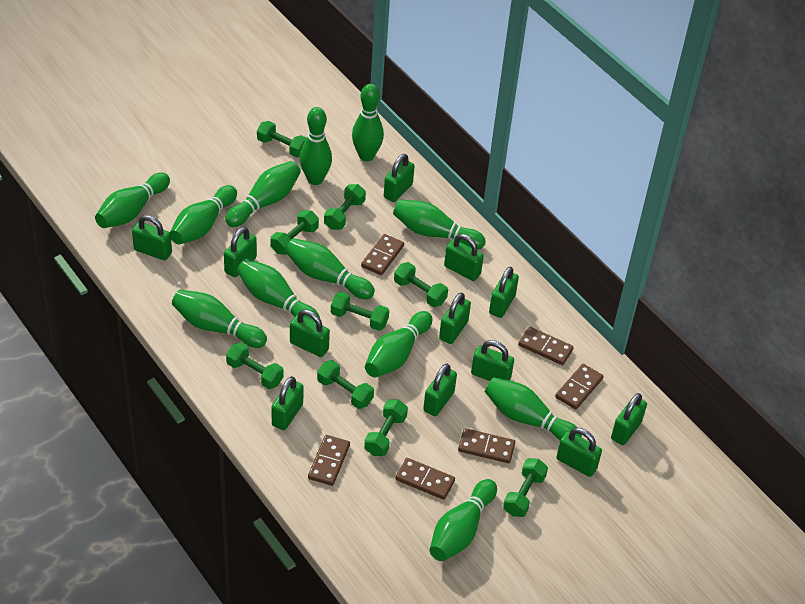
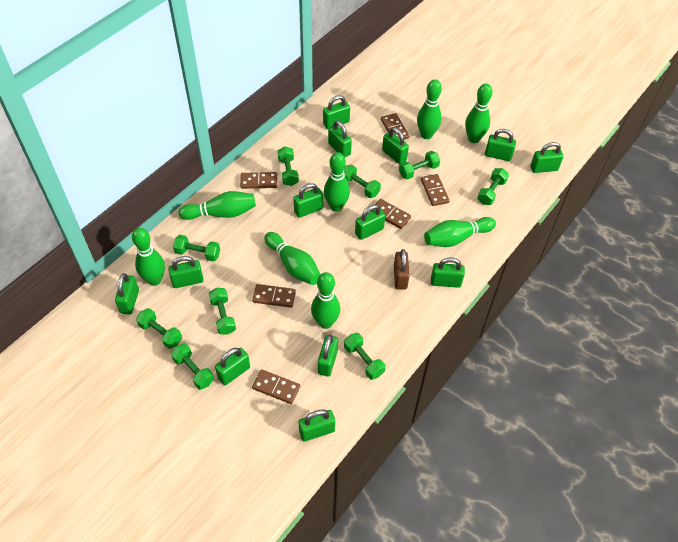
brown padlock: 0 -> 1
green bowling pin: 12 -> 8
green padlock: 12 -> 13

